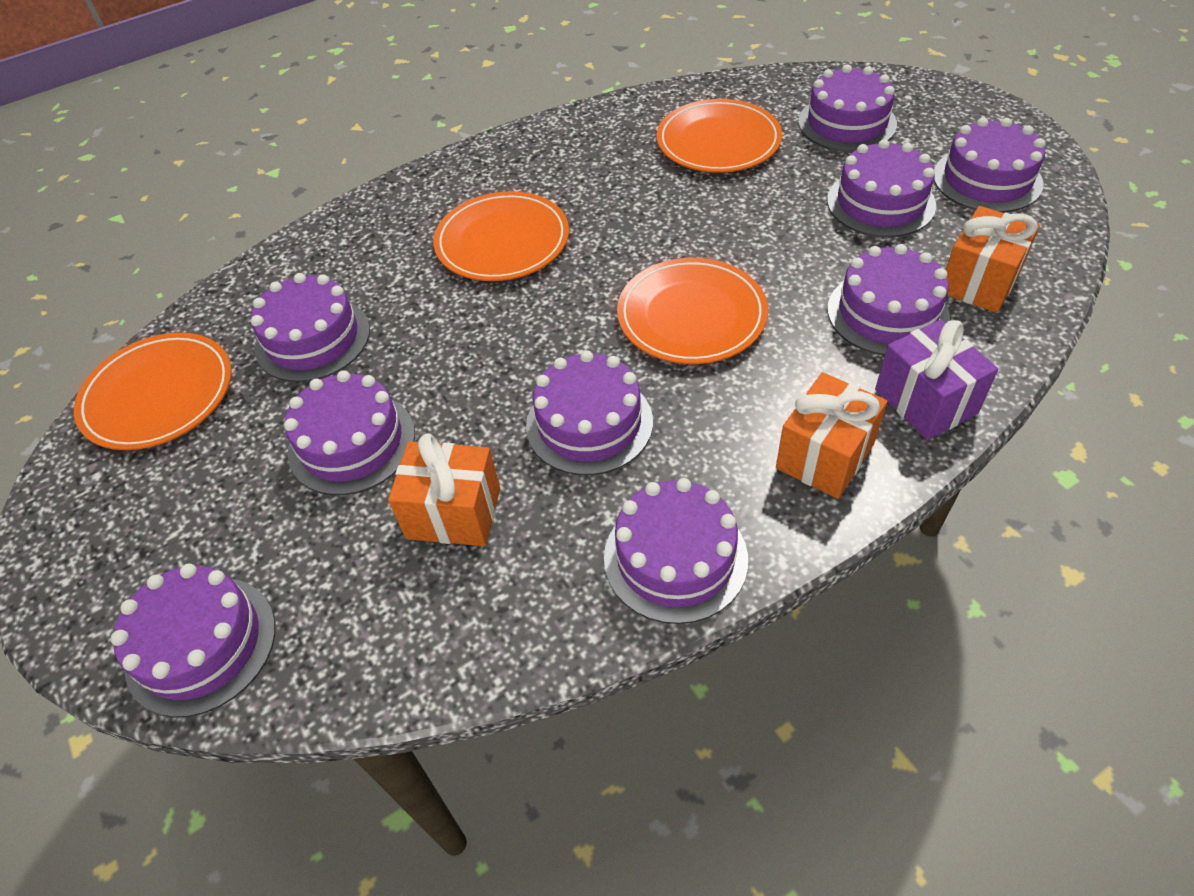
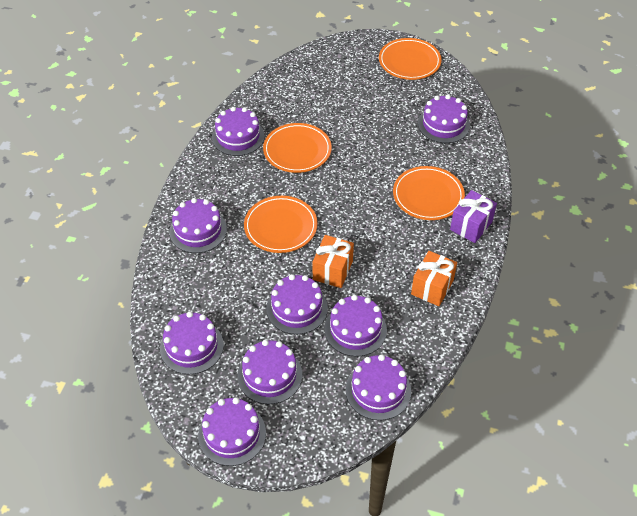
orange gift: 3 -> 2

